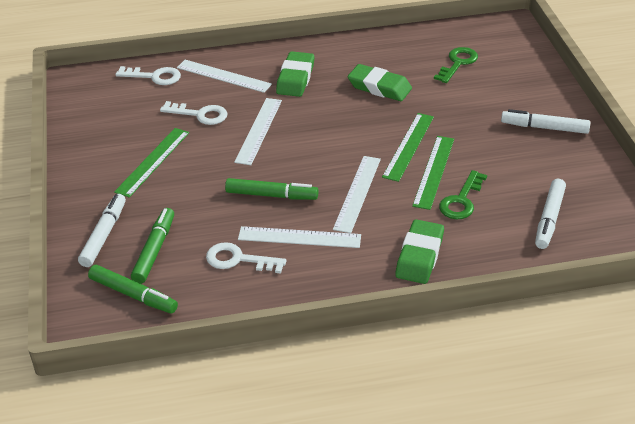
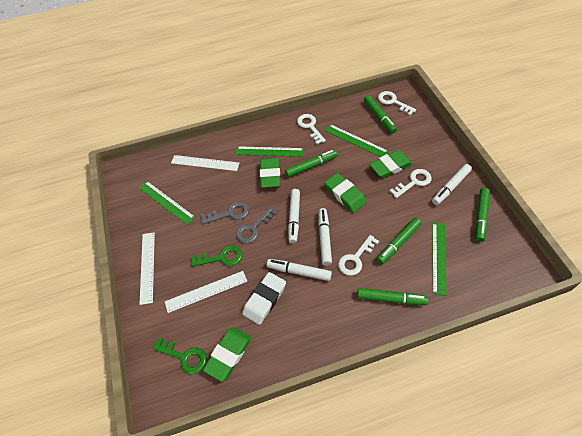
green eraser: 3 -> 4
green marker: 3 -> 5
green ruler: 3 -> 4
grey key: 0 -> 2
white eraser: 0 -> 1
white key: 3 -> 4
white marker: 3 -> 4
white ruler: 4 -> 3

